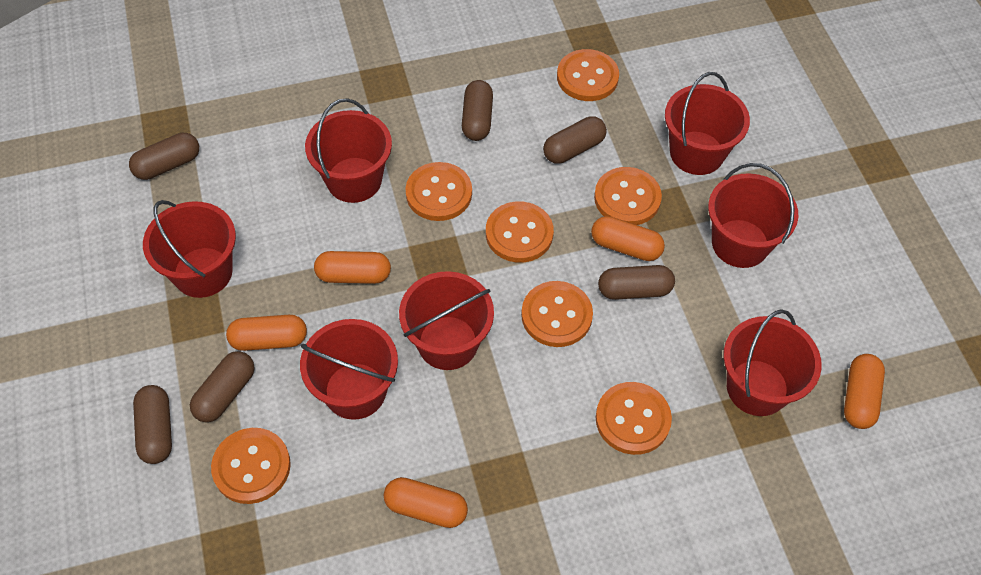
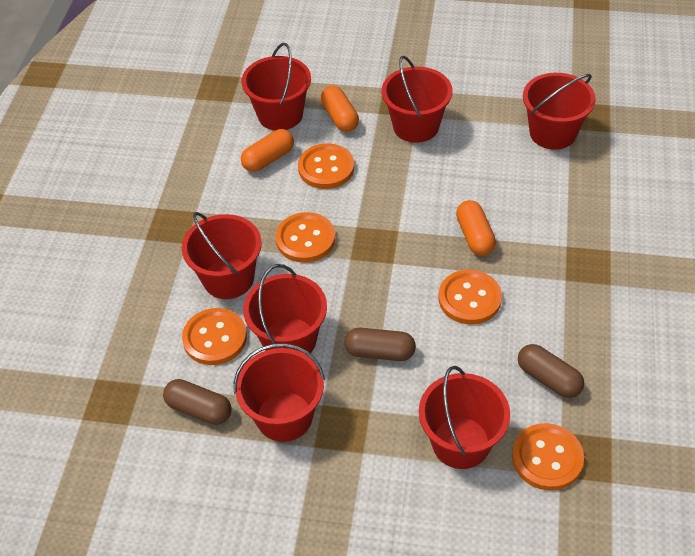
brown capsule: 6 -> 3
orange button: 7 -> 5
orange capsule: 5 -> 3

